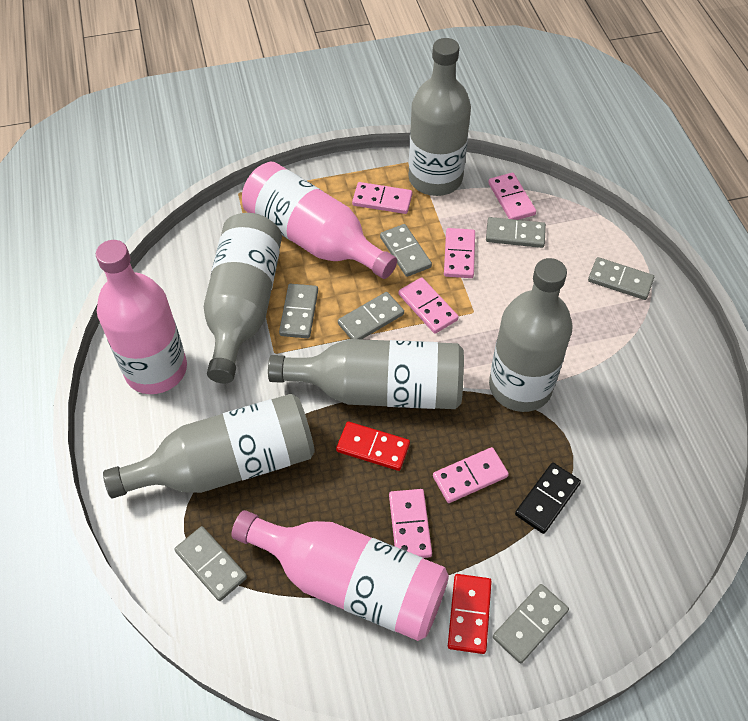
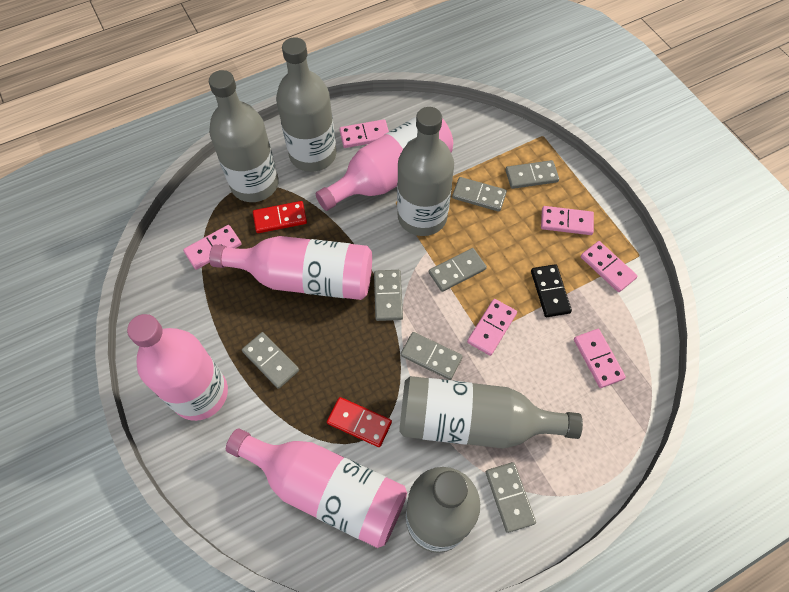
pink bottle: 3 -> 4

